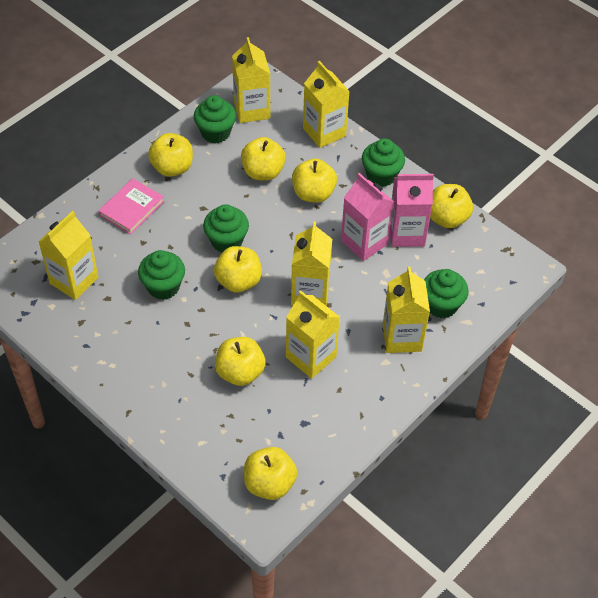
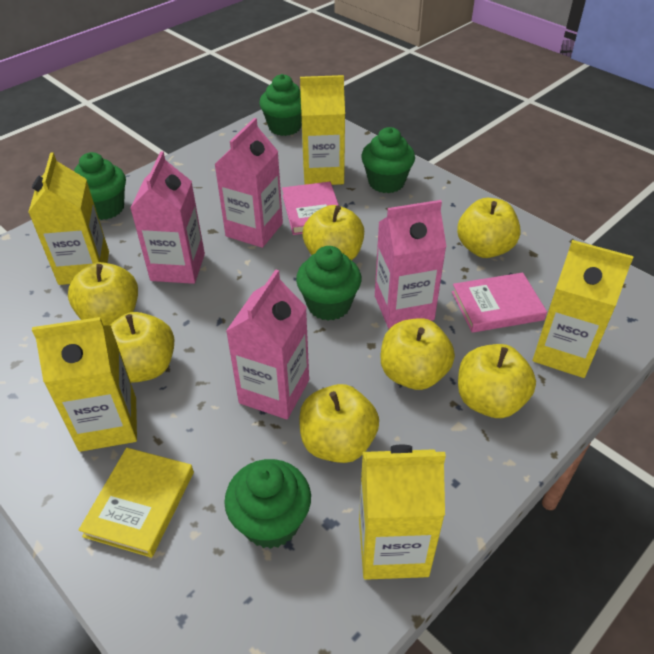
pink book: 1 -> 2
pink carton: 2 -> 4
yellow book: 0 -> 1
yellow carton: 6 -> 5

